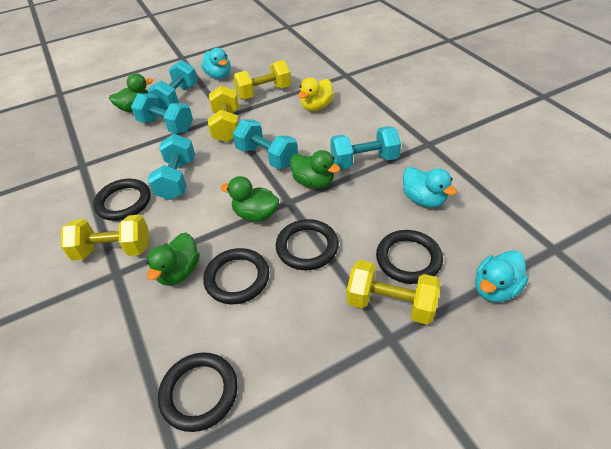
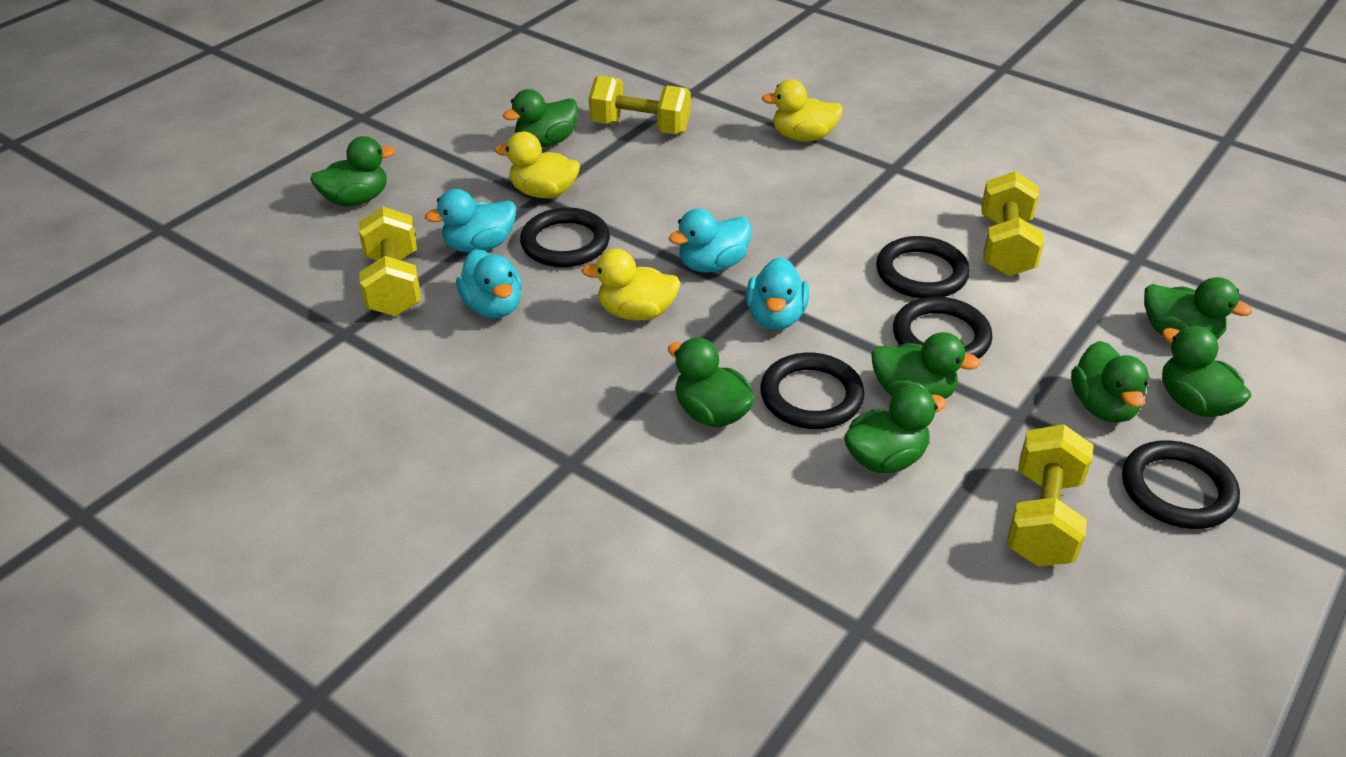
green duck: 4 -> 8
turquoise duck: 3 -> 4
turquoise dumbbell: 5 -> 0
yellow duck: 1 -> 3

